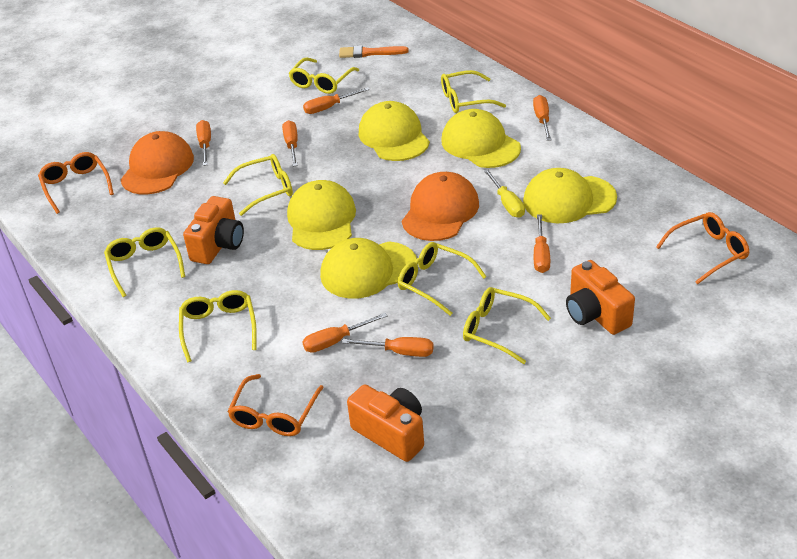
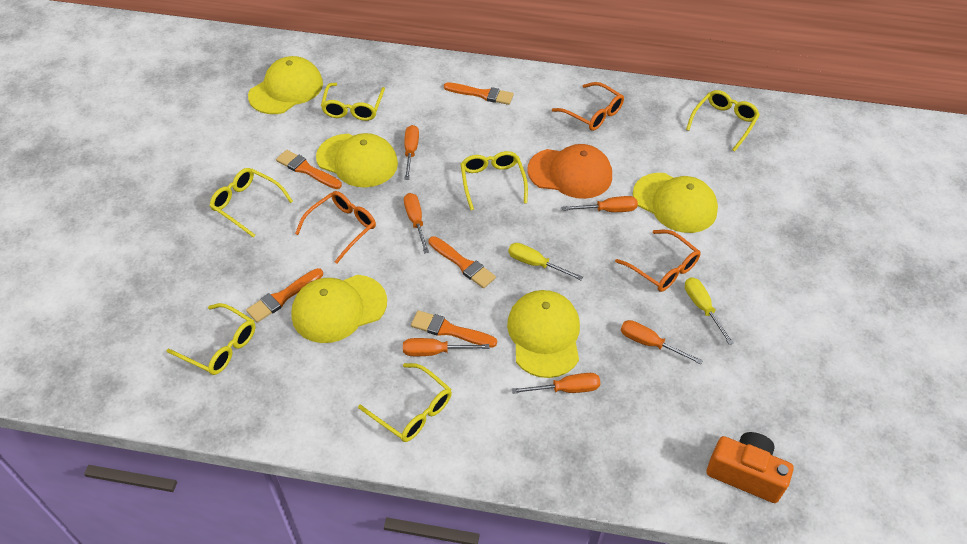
orange brush: 1 -> 5
orange camera: 3 -> 1
orange cap: 2 -> 1
orange screwdriver: 7 -> 6
yellow glasses: 7 -> 6
yellow screwdriver: 1 -> 2

